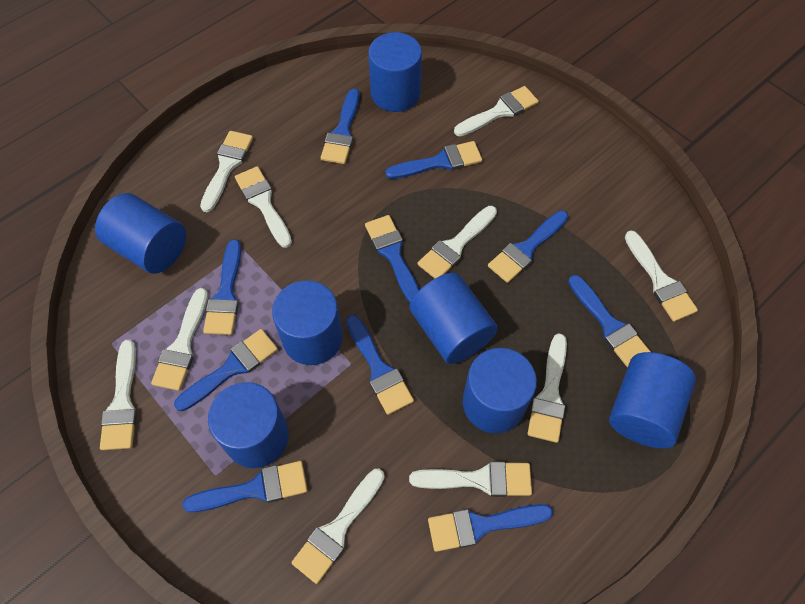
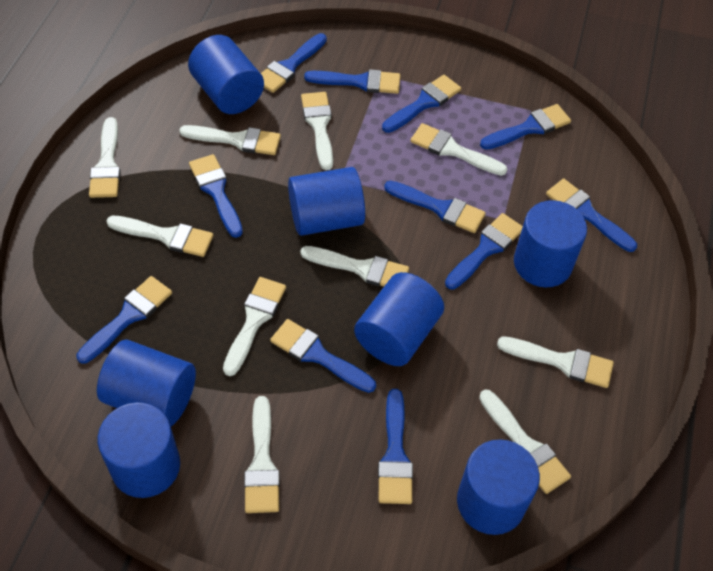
blue brush: 10 -> 11

